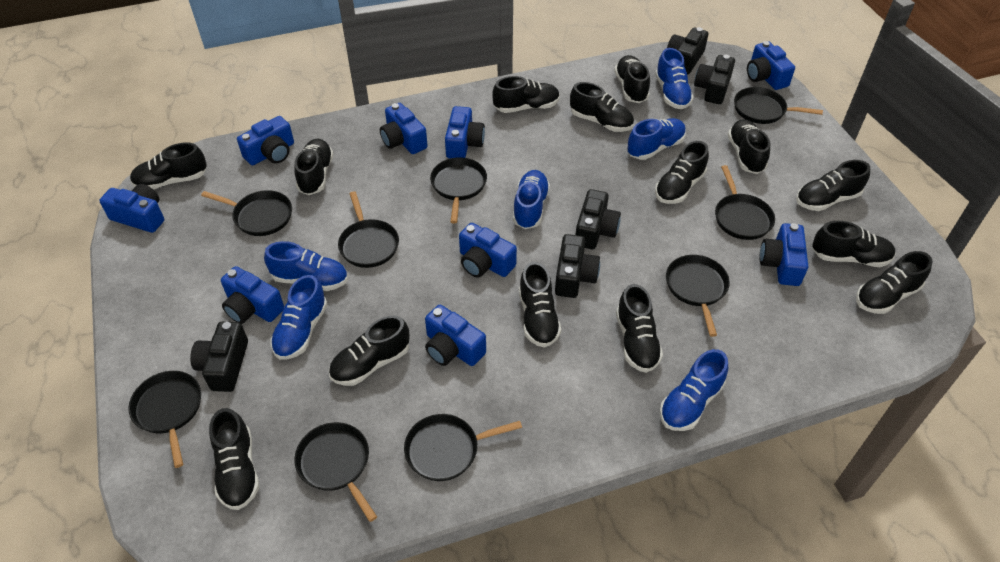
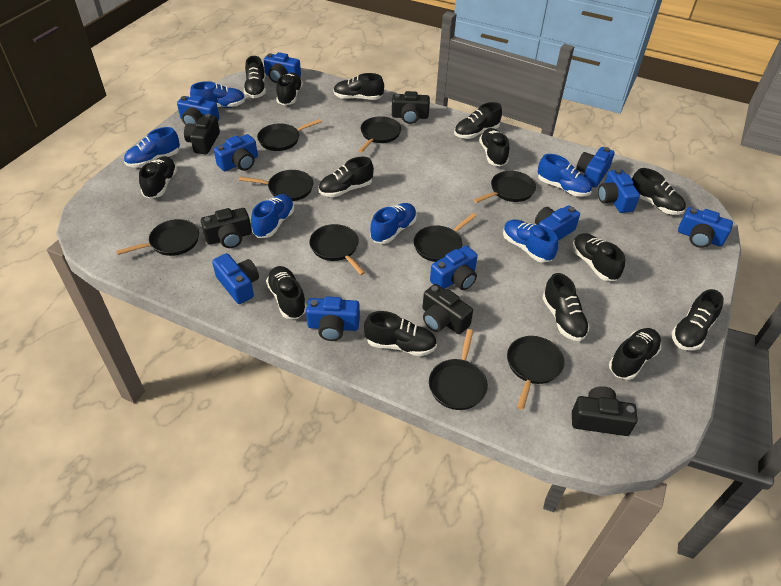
blue camera: 9 -> 10

